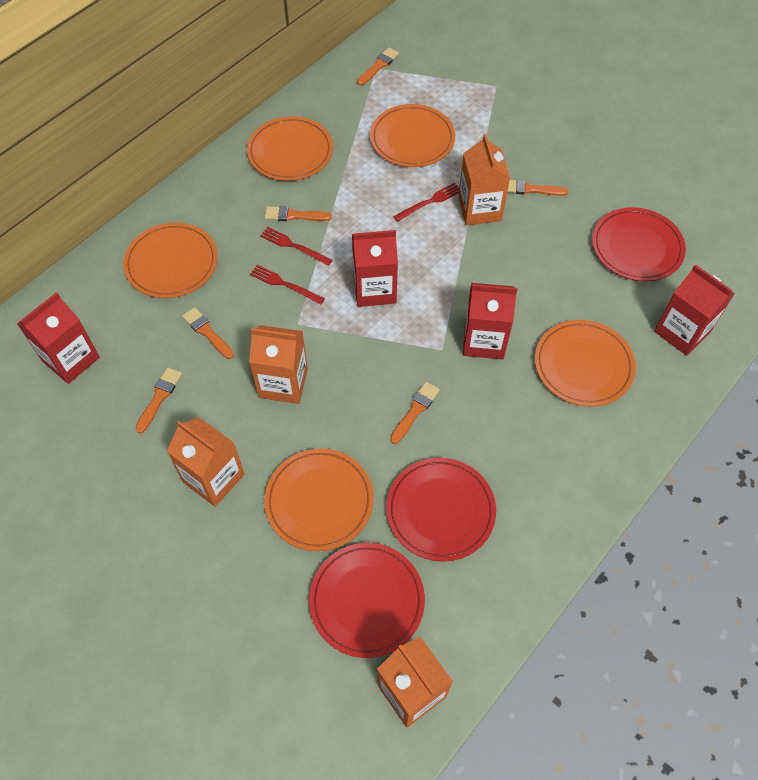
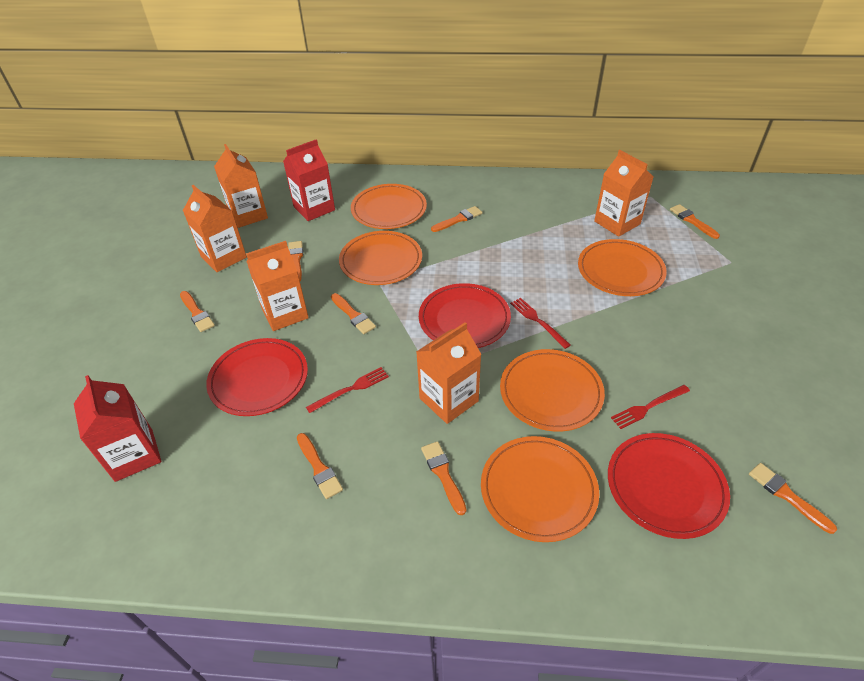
orange brush: 6 -> 8
orange carton: 4 -> 5
red carton: 4 -> 2

